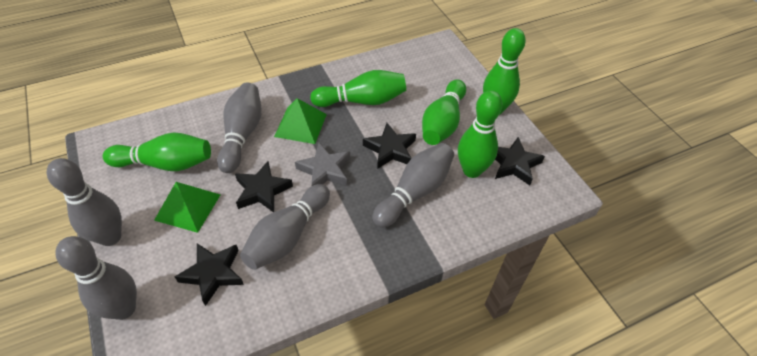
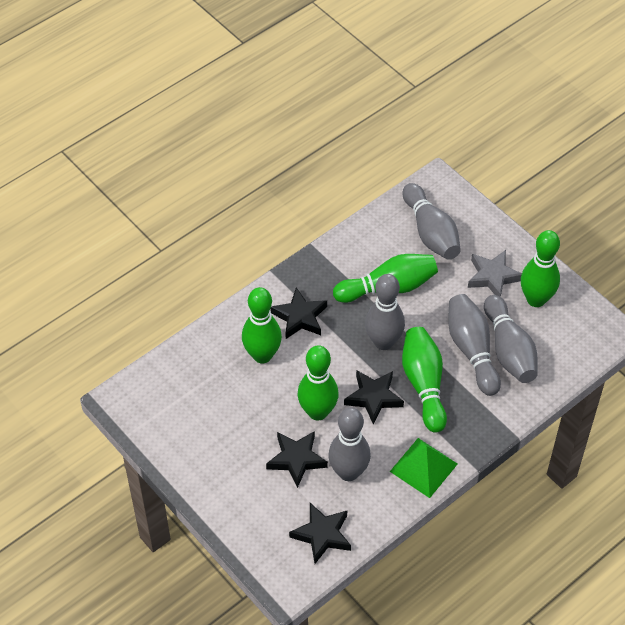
green pyramid: 2 -> 1

